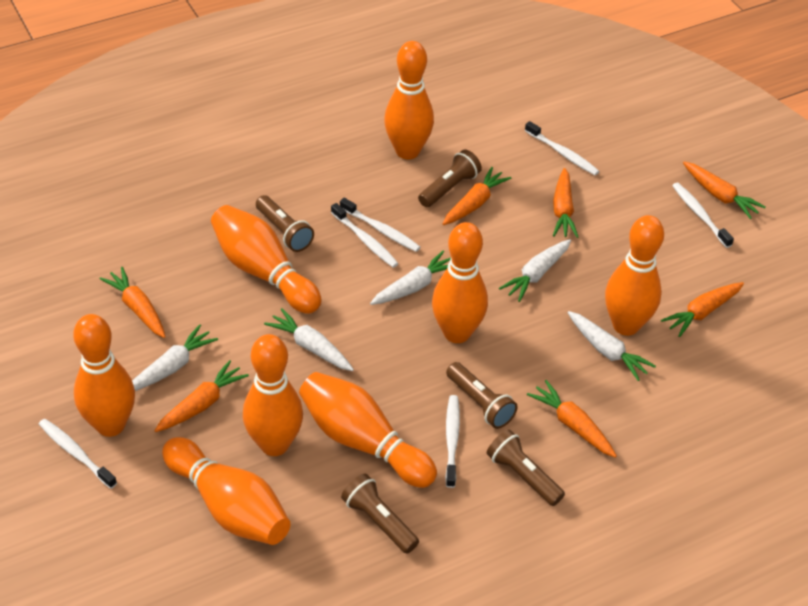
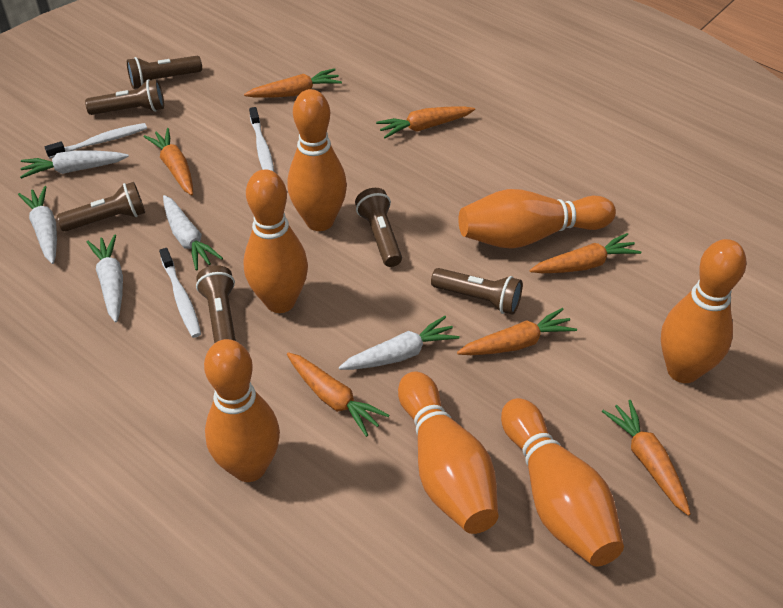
brown flashlight: 5 -> 6
orange bowling pin: 8 -> 7
white toothbrush: 6 -> 3

